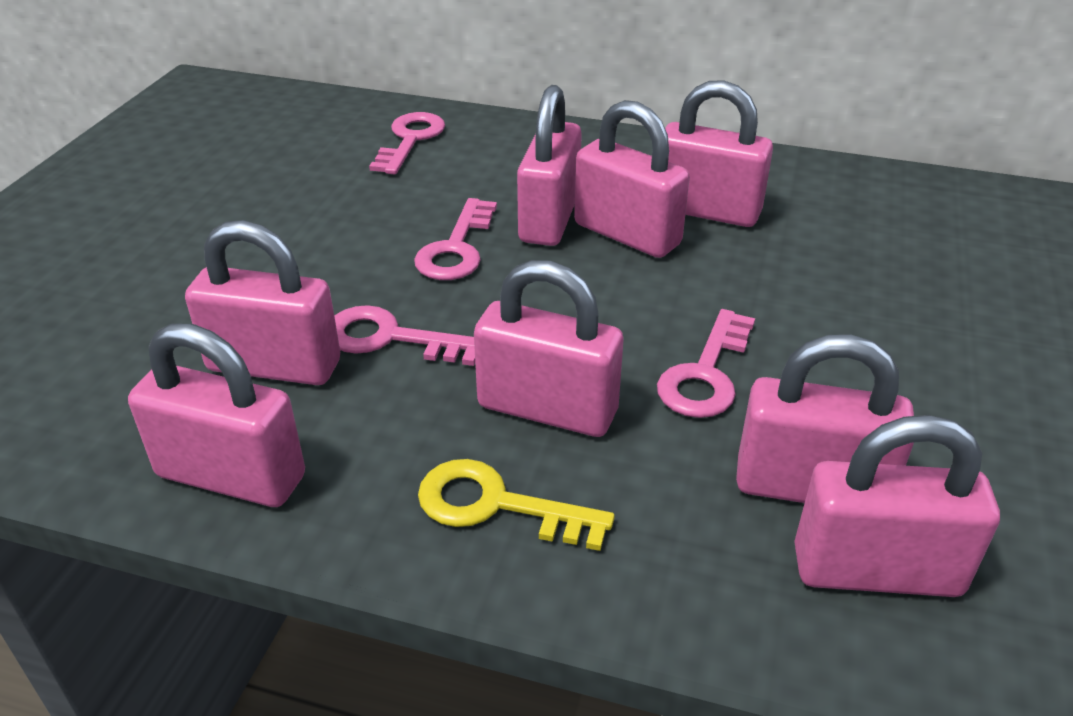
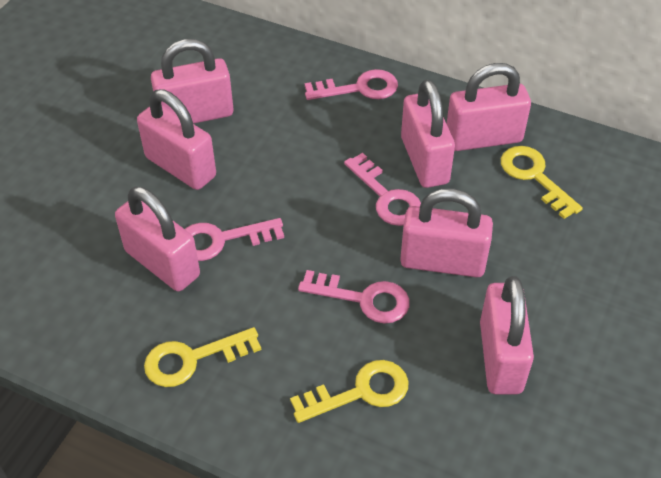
pink padlock: 8 -> 7
yellow key: 1 -> 3

